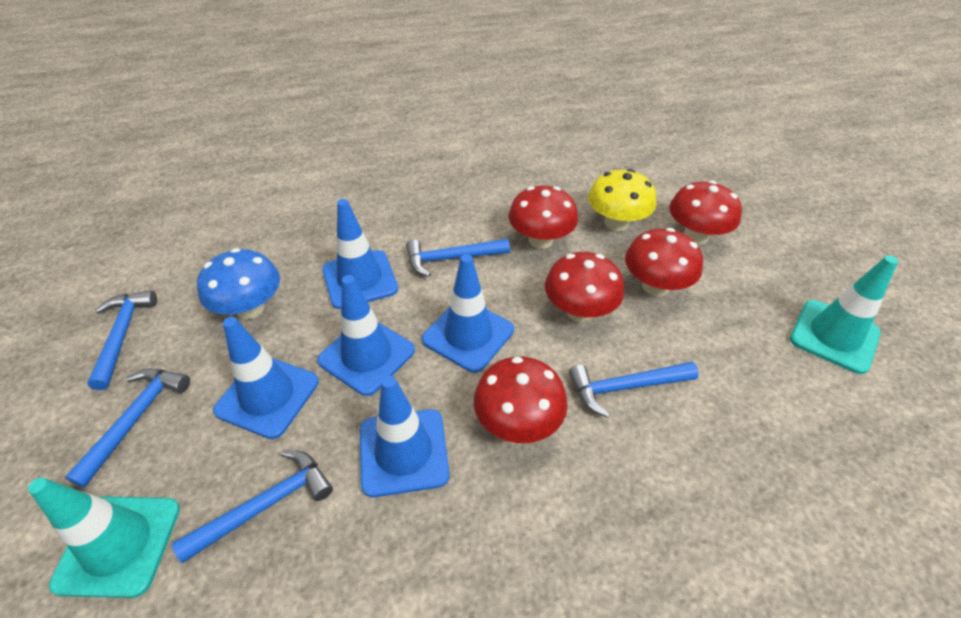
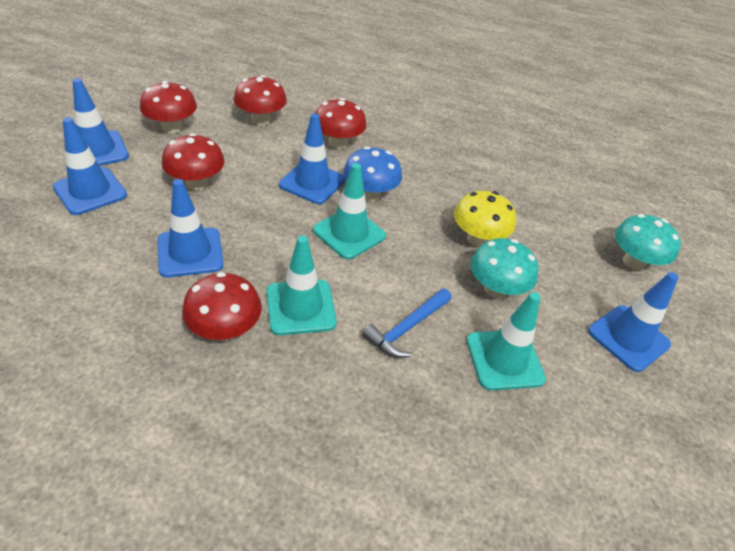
blue hammer: 5 -> 1
turquoise mushroom: 0 -> 2
turquoise traffic cone: 2 -> 3

